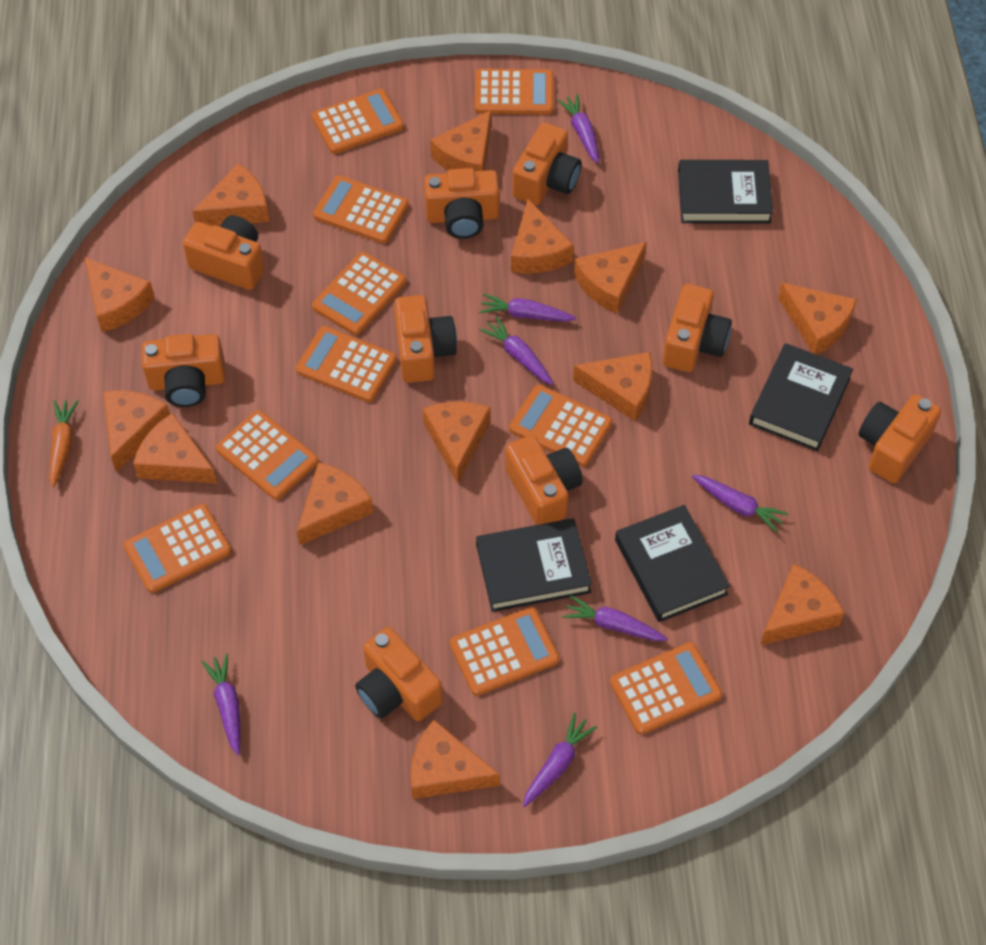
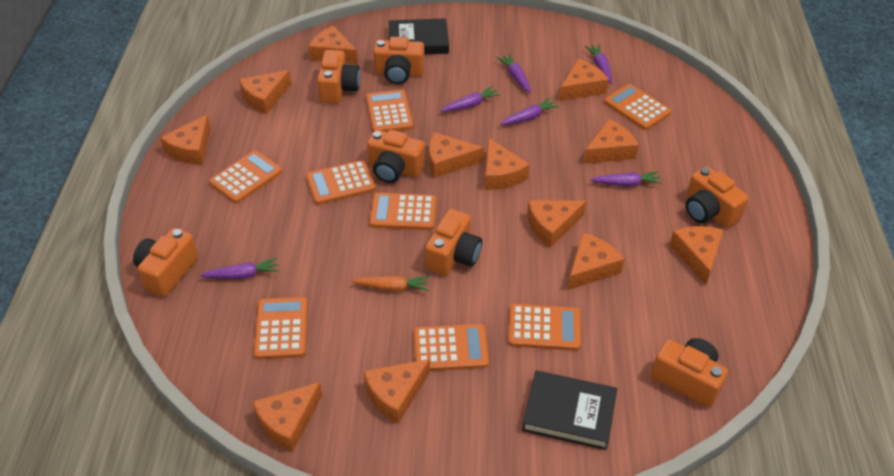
black book: 4 -> 2
orange calculator: 10 -> 8
orange camera: 9 -> 7
orange cheese: 13 -> 12
purple carrot: 7 -> 6

